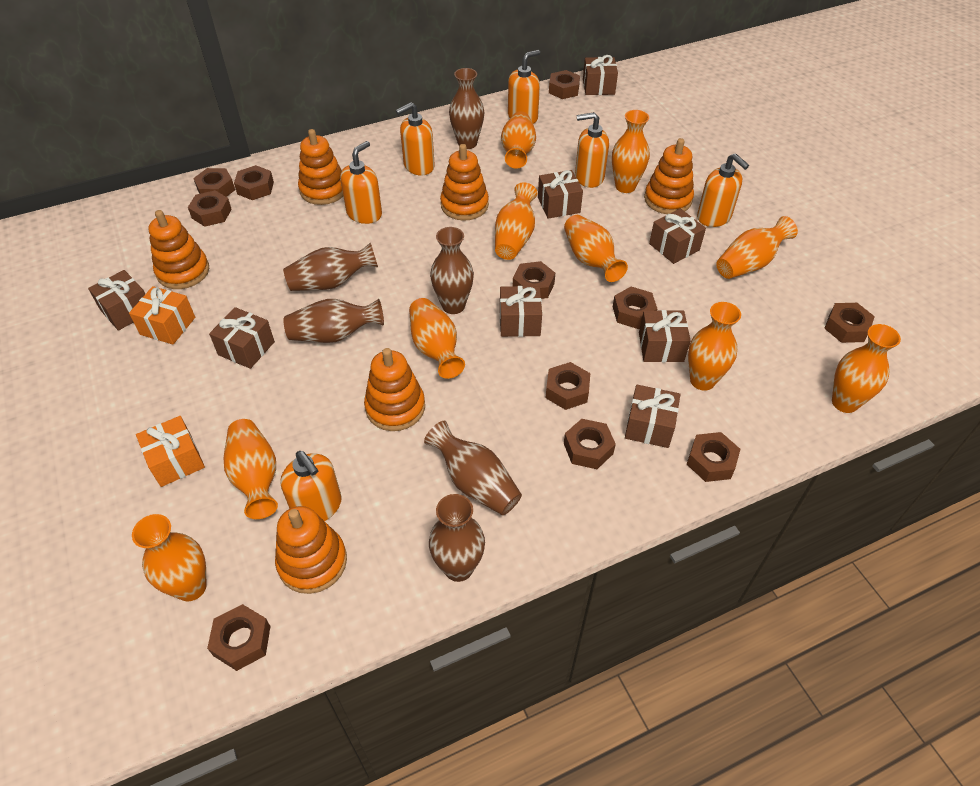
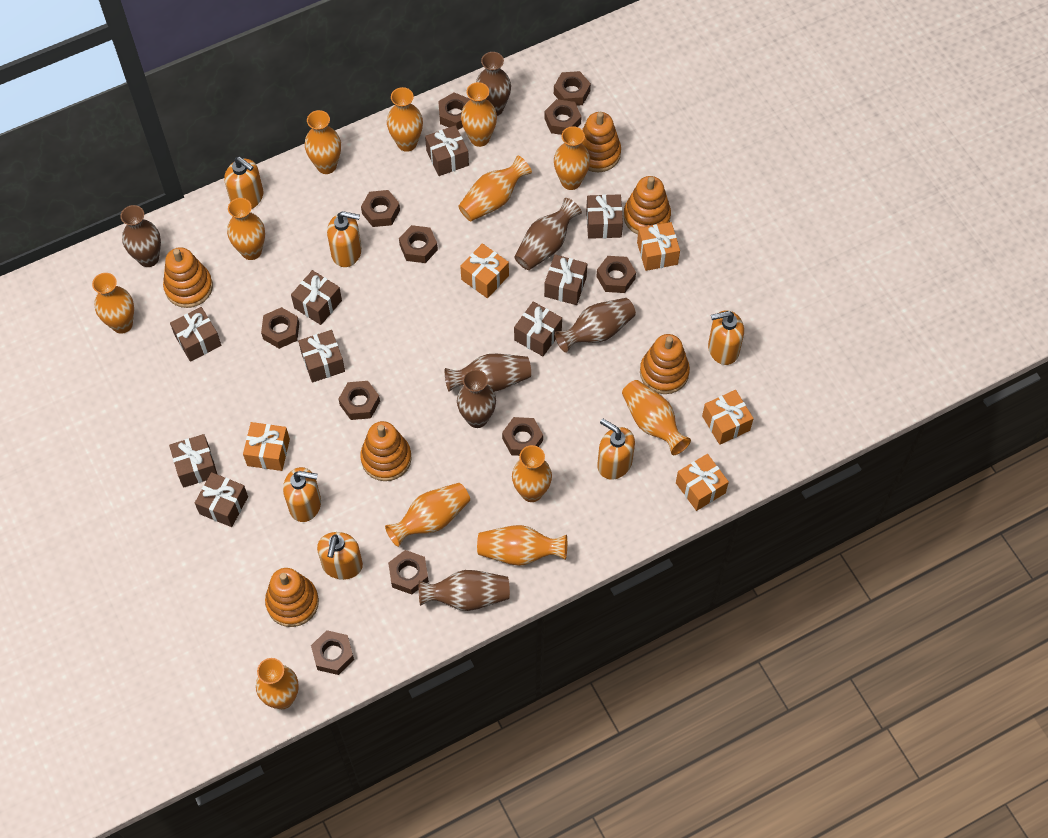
brown gift: 8 -> 9
brown vase: 6 -> 7
orange gift: 2 -> 5
orange vase: 10 -> 12

